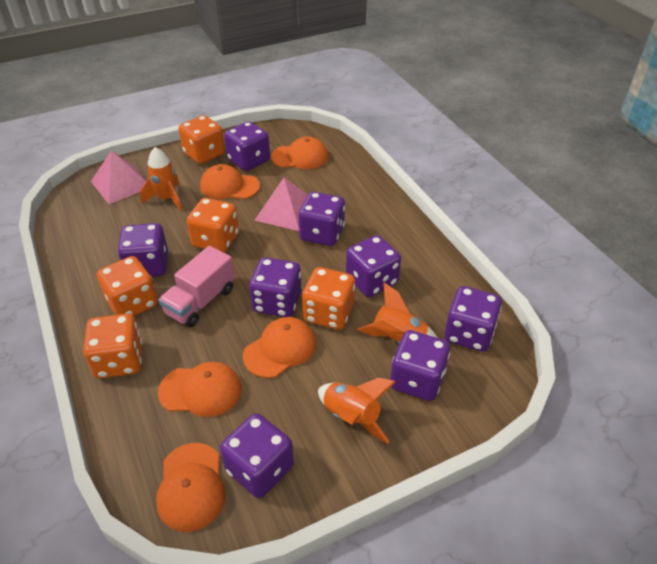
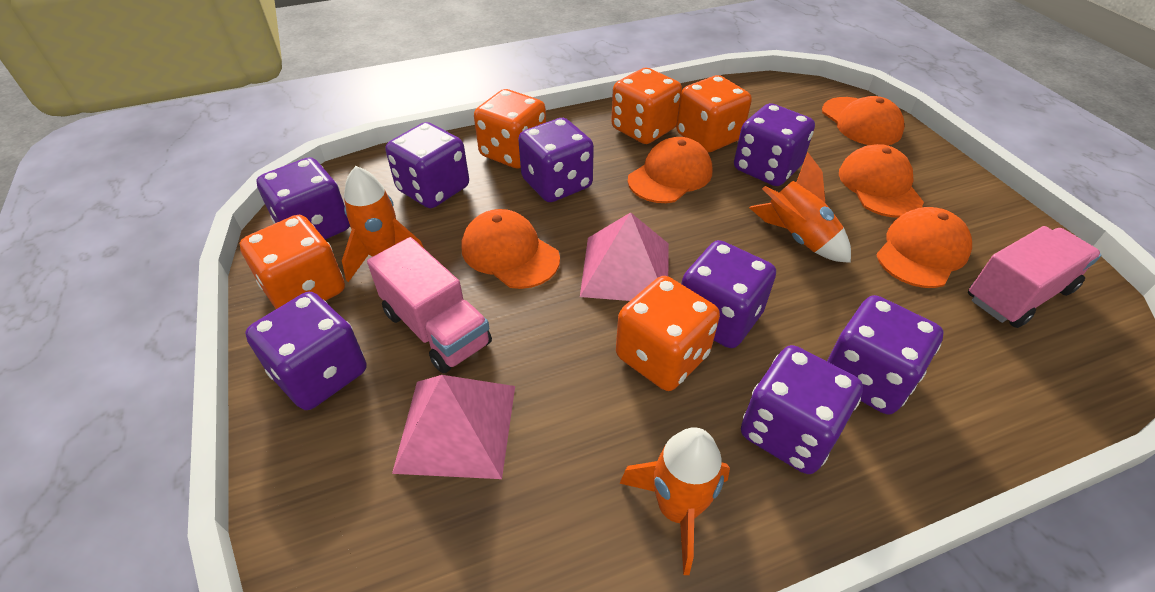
pink truck: 1 -> 2

